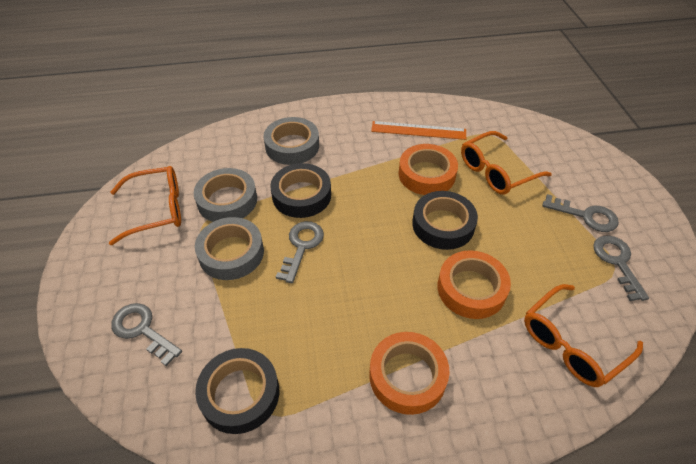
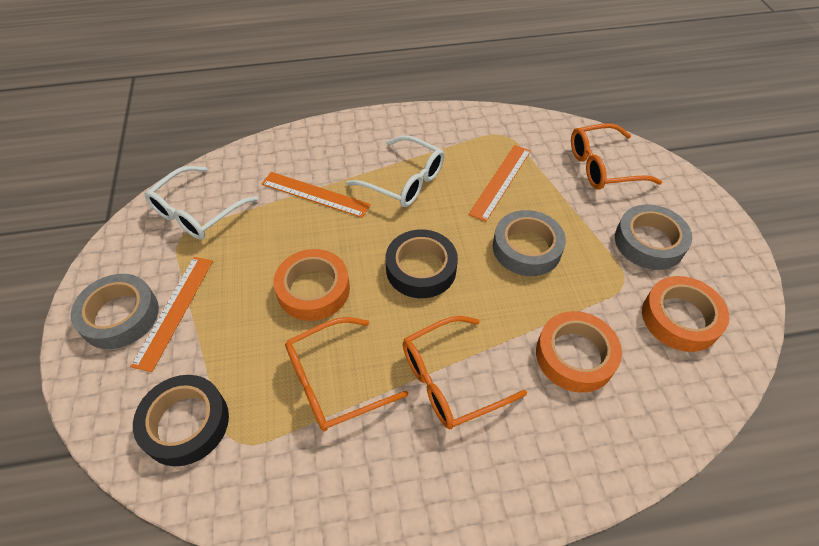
black tape: 3 -> 2
grey key: 4 -> 0
orange ruler: 1 -> 3
white glasses: 0 -> 2

